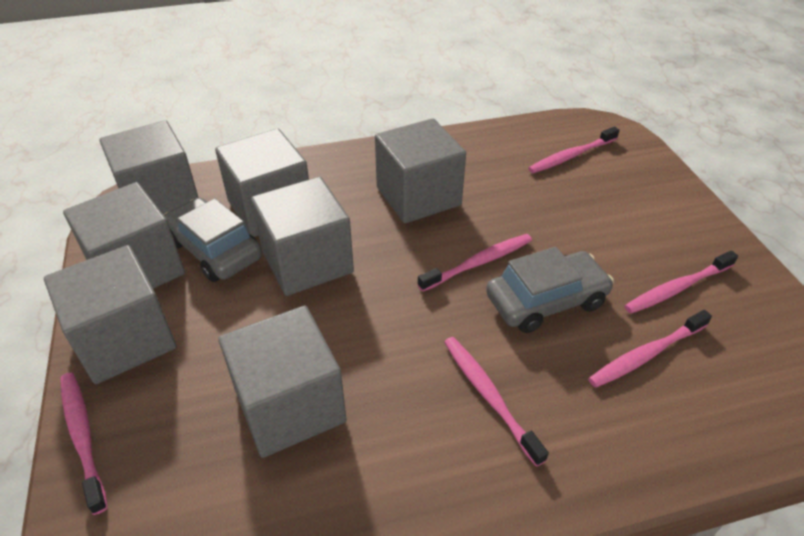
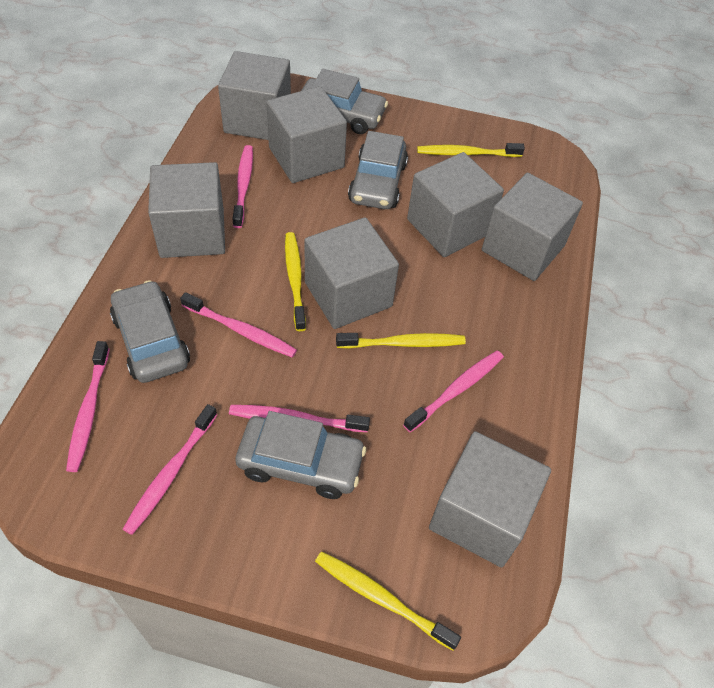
grey car: 2 -> 4
yellow toothbrush: 0 -> 4

